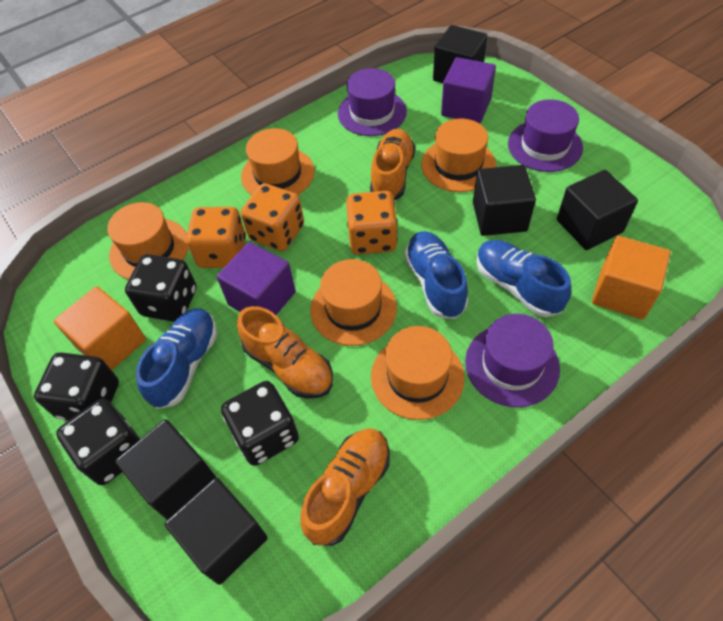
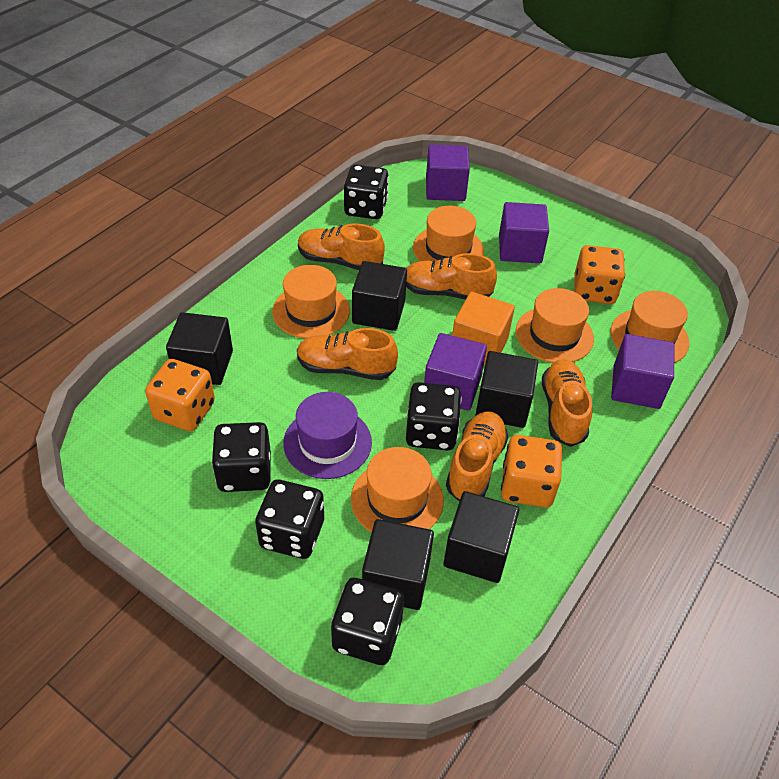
black dice: 4 -> 5
blue shoe: 3 -> 0
orange cube: 2 -> 1
orange shoe: 3 -> 5
purple cube: 2 -> 4
purple hat: 3 -> 1

